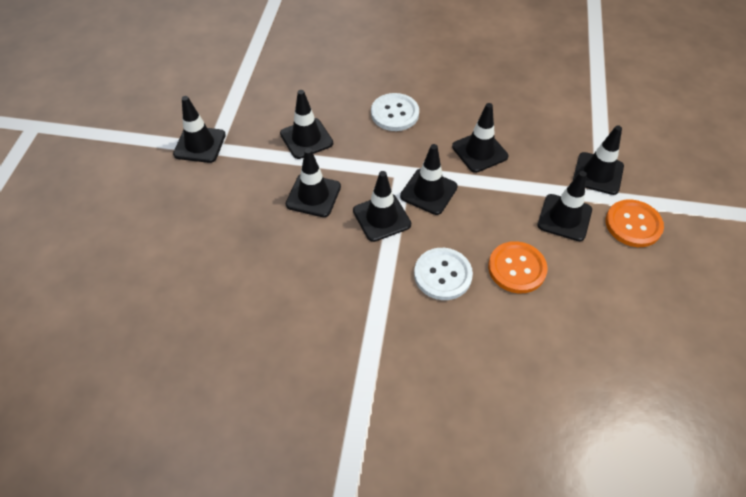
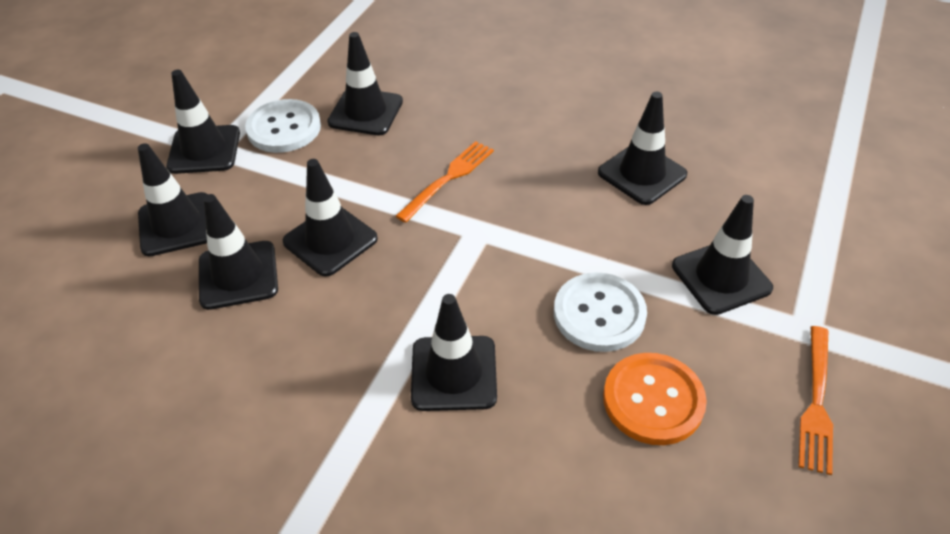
orange button: 2 -> 1
orange fork: 0 -> 2

